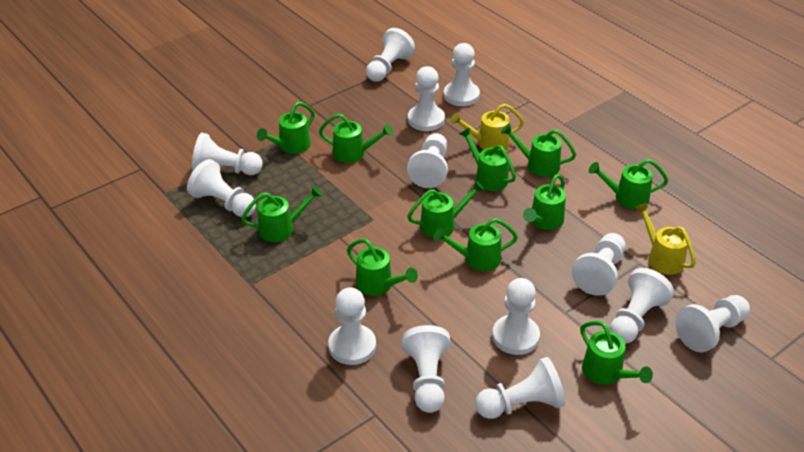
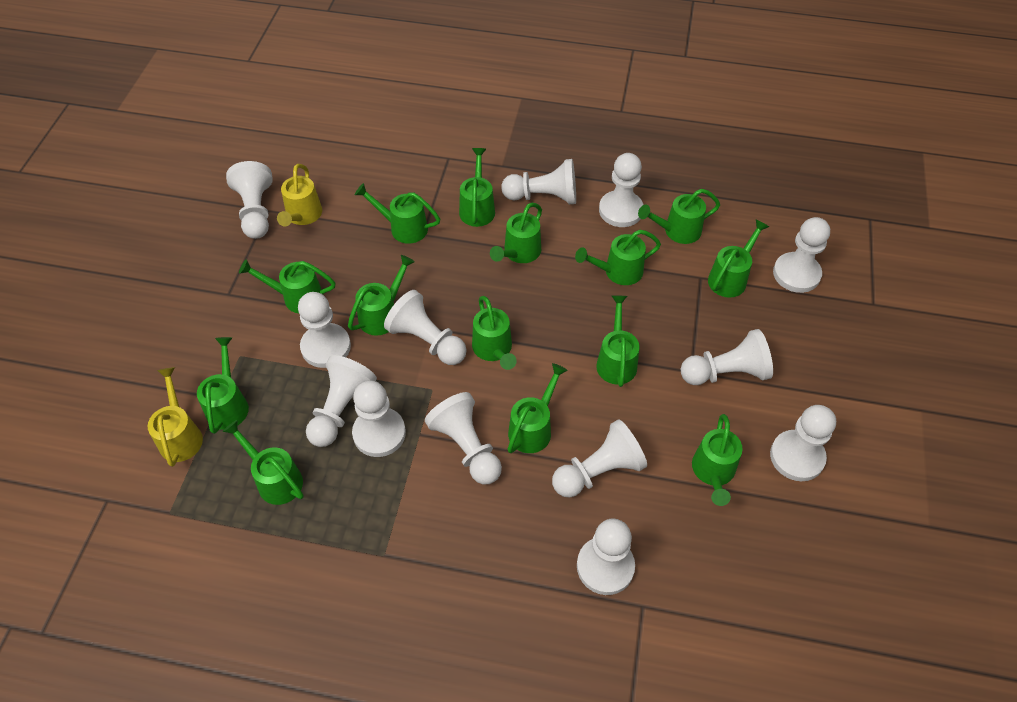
green watering can: 11 -> 14

